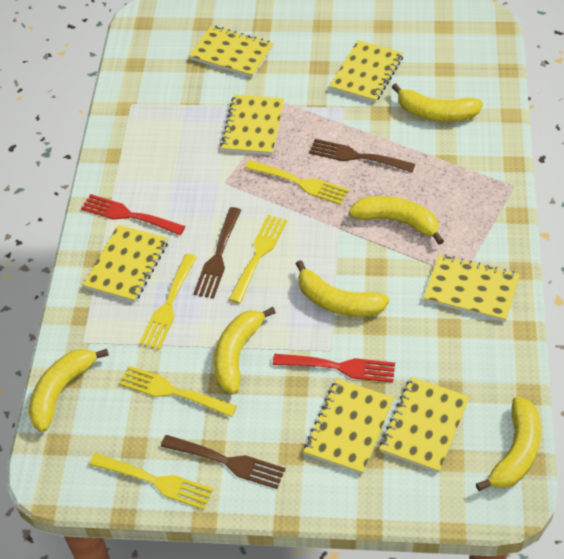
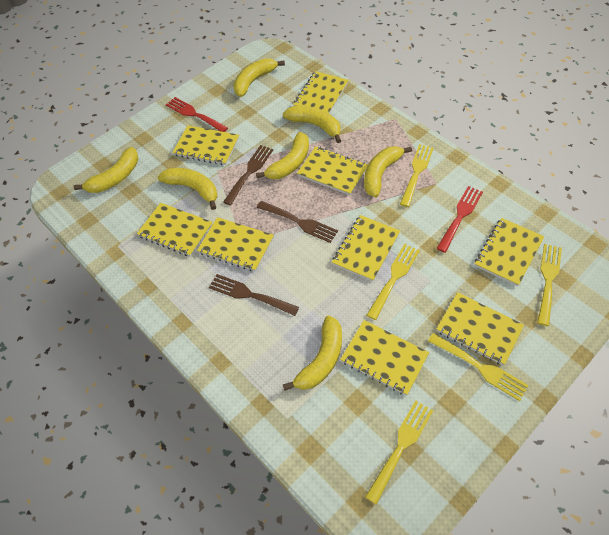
yellow banana: 6 -> 7
yellow notebook: 7 -> 9

